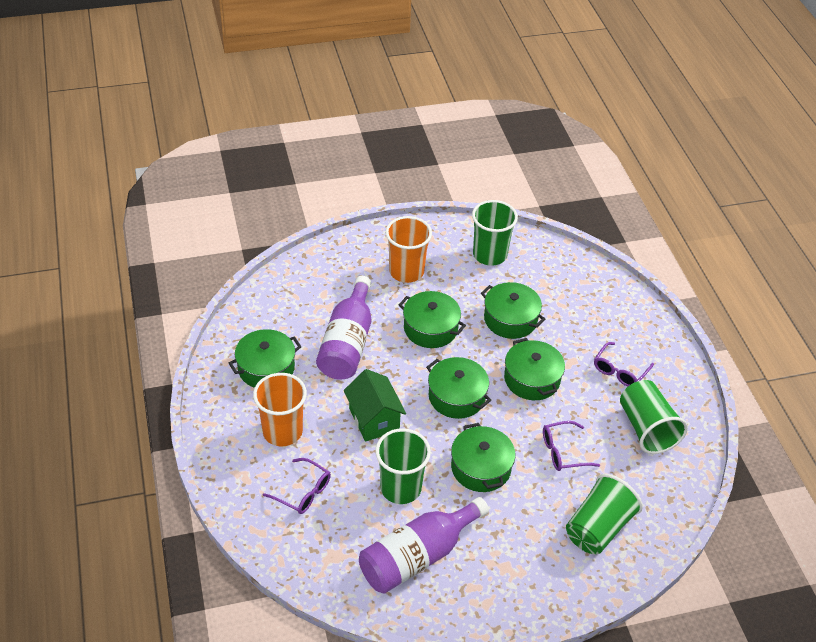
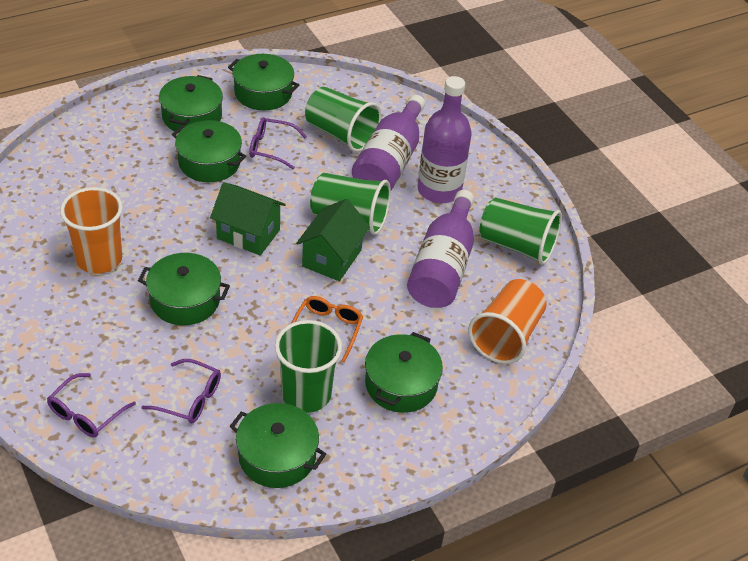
green house: 1 -> 2
orange glasses: 0 -> 1
purple bottle: 2 -> 3

